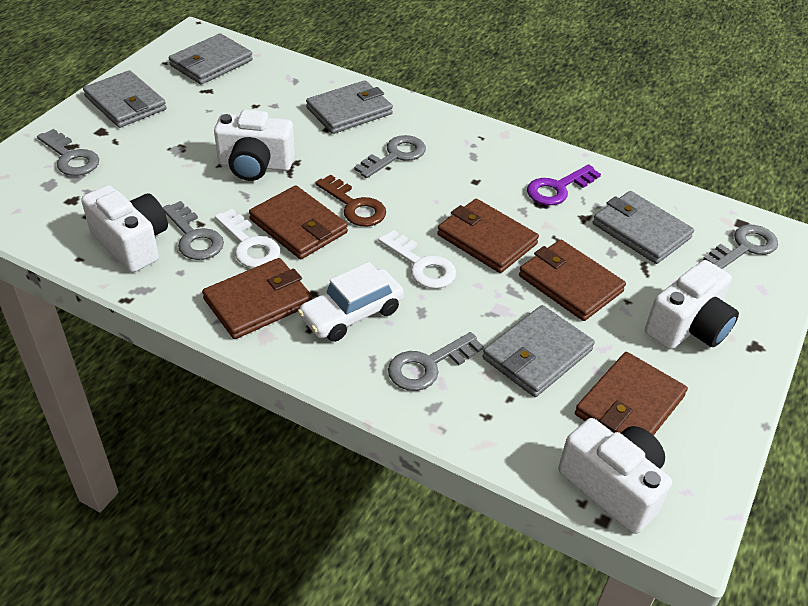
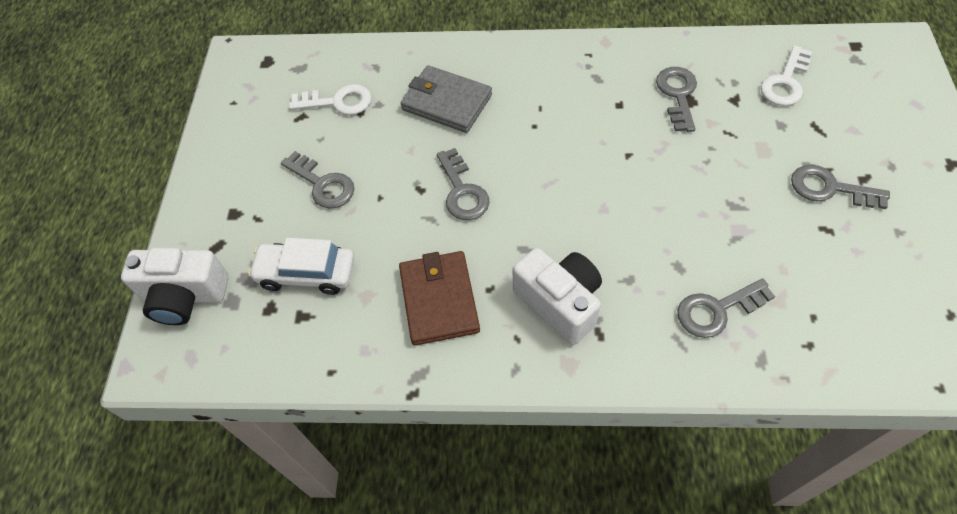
brown key: 1 -> 0
brown wallet: 5 -> 1
grey wallet: 5 -> 1
purple key: 1 -> 0
white camera: 4 -> 2

